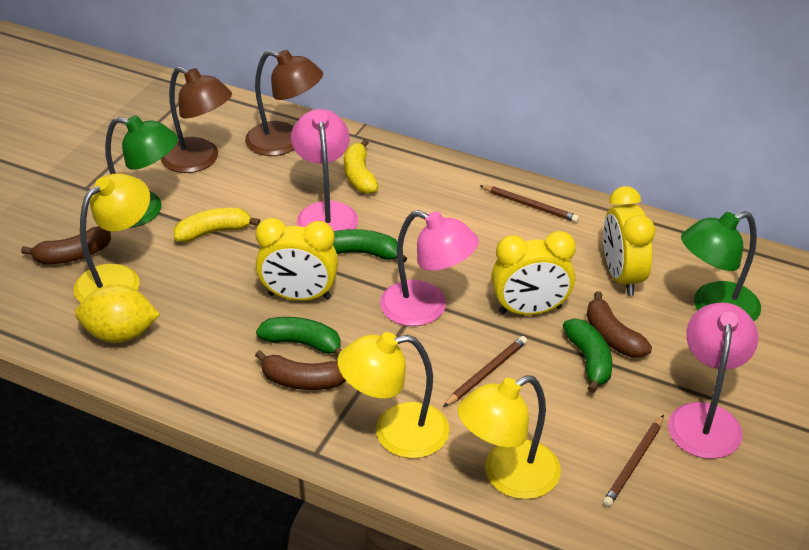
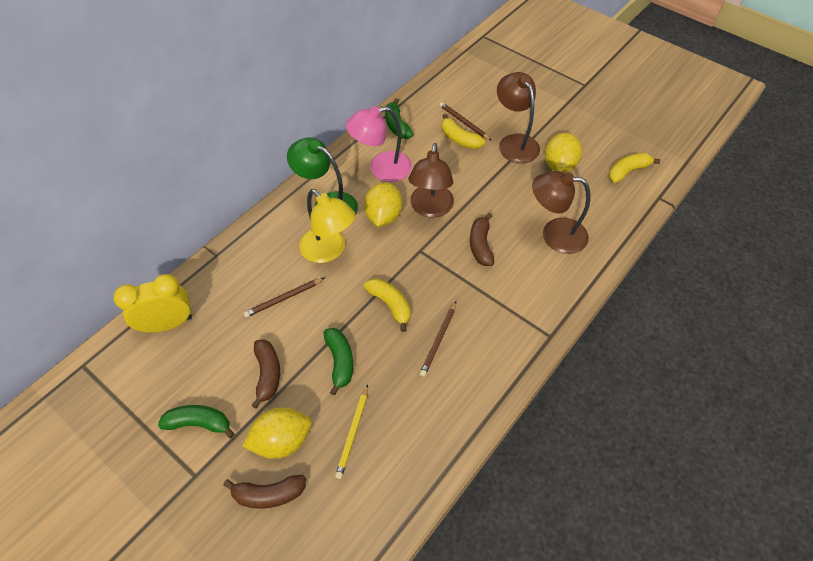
brown lamp: 2 -> 3
green lamp: 2 -> 1
pink lamp: 3 -> 1
yellow banana: 2 -> 3
yellow clock: 3 -> 1
yellow lamp: 3 -> 1
yellow lemon: 1 -> 3
yellow pencil: 0 -> 1

